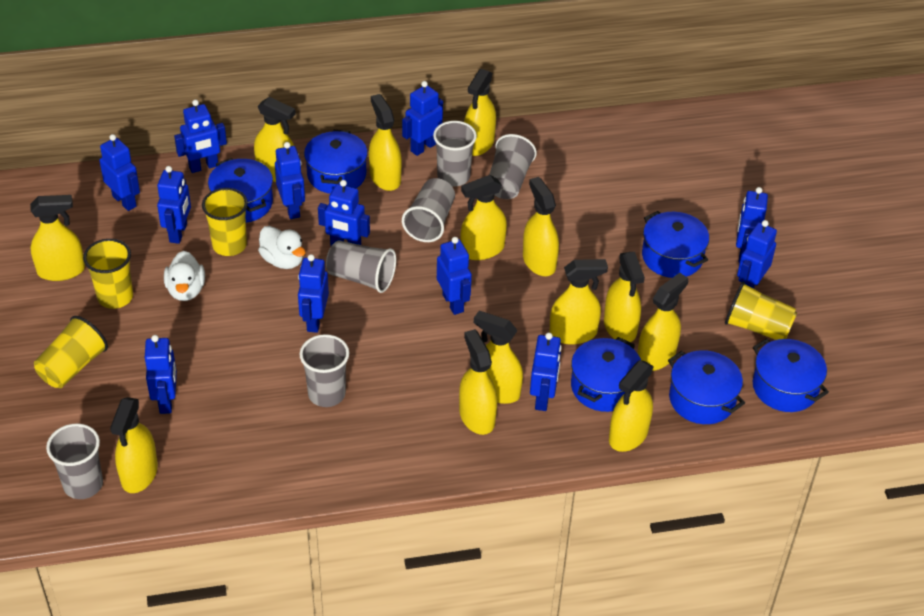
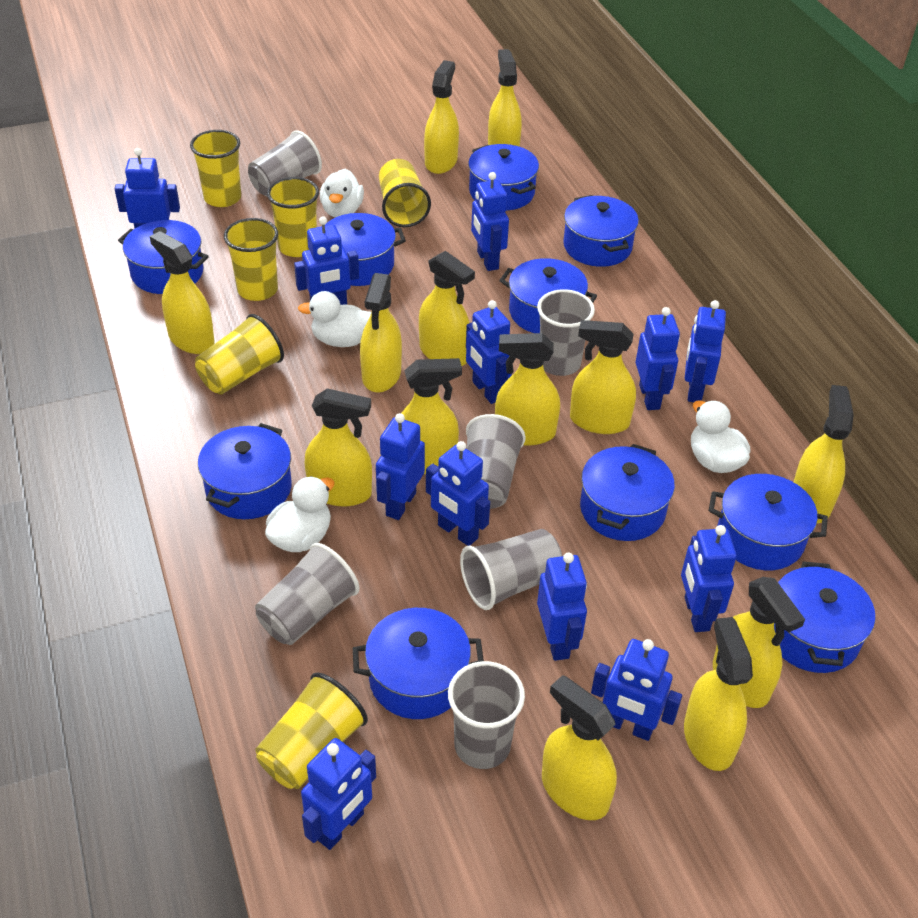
blue pot: 6 -> 10
white duck: 2 -> 4
yellow cup: 4 -> 6

